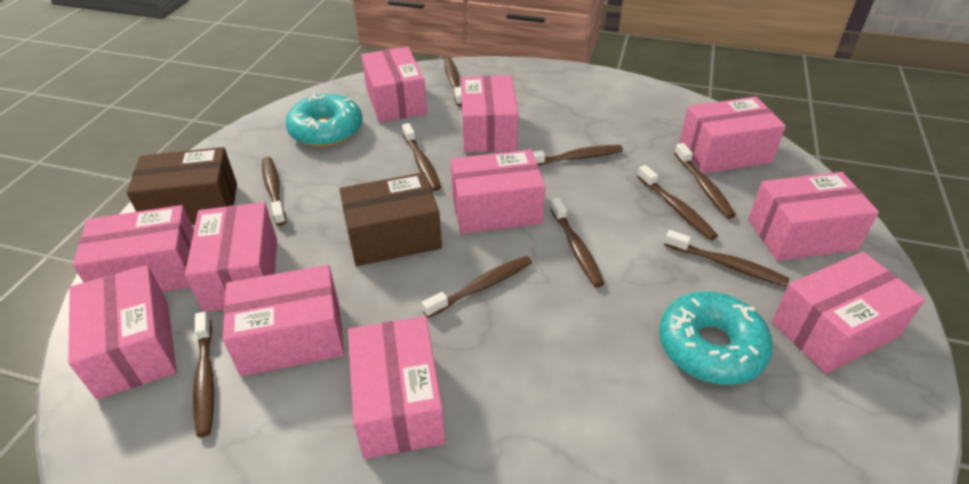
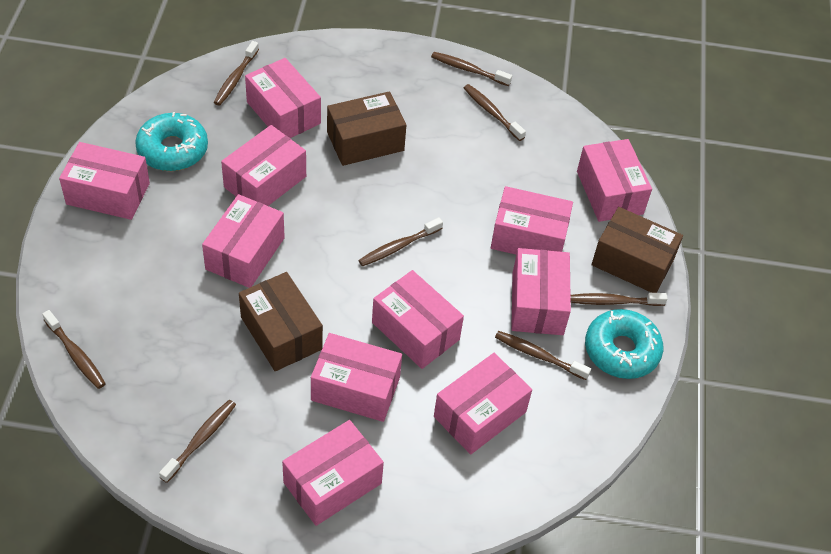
brown box: 2 -> 3
brown toothbrush: 10 -> 8

